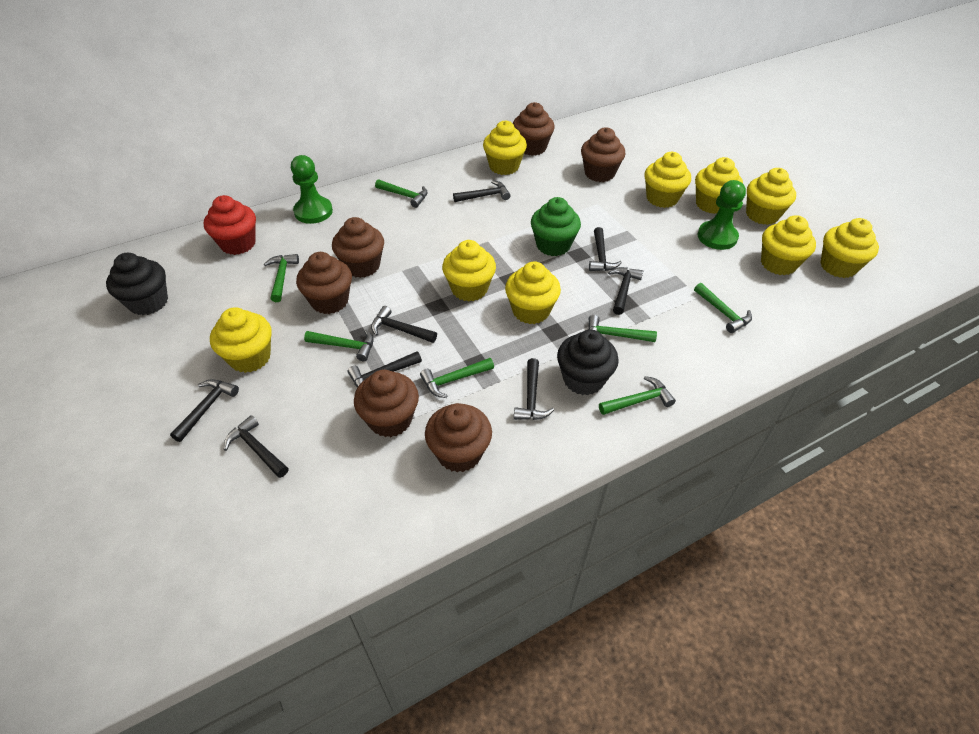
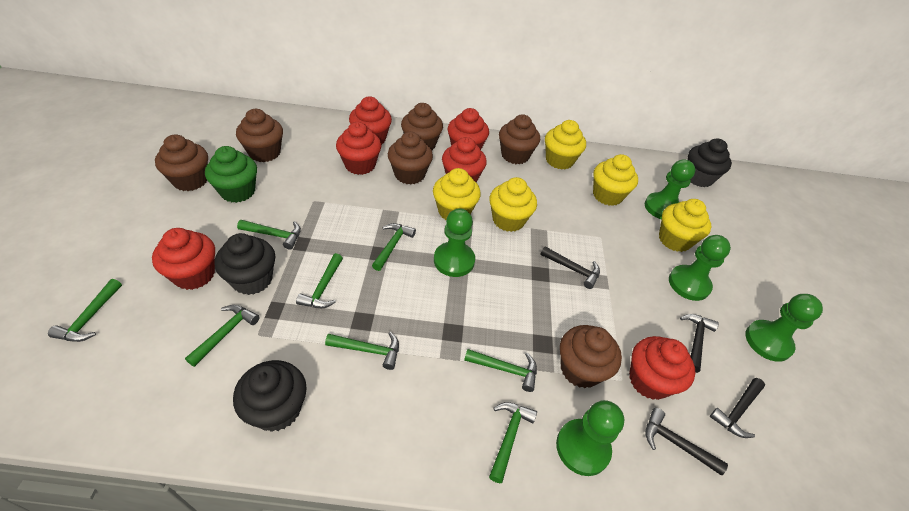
black cupcake: 2 -> 3
black hammer: 8 -> 4
green hammer: 7 -> 8
green pawn: 2 -> 5
red cupcake: 1 -> 6
yellow cupcake: 9 -> 5

